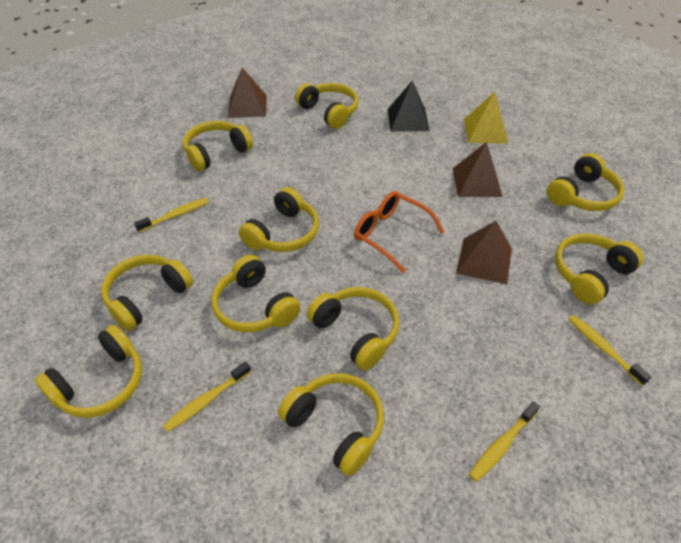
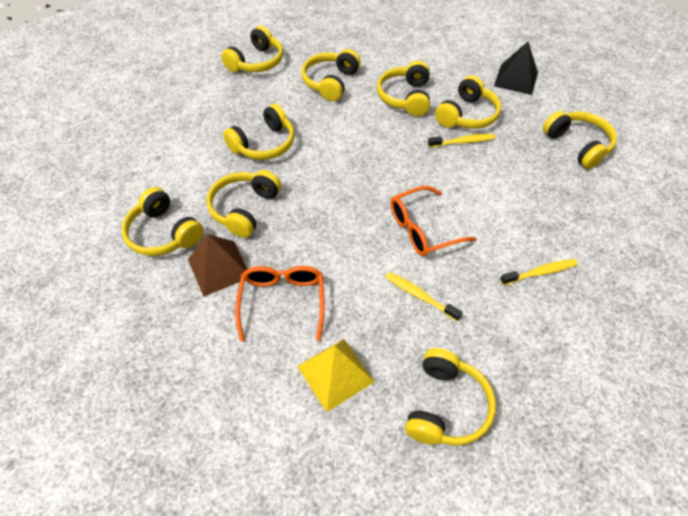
brown pyramid: 3 -> 1
orange glasses: 1 -> 2
yellow headphones: 10 -> 9
yellow toothbrush: 4 -> 3

